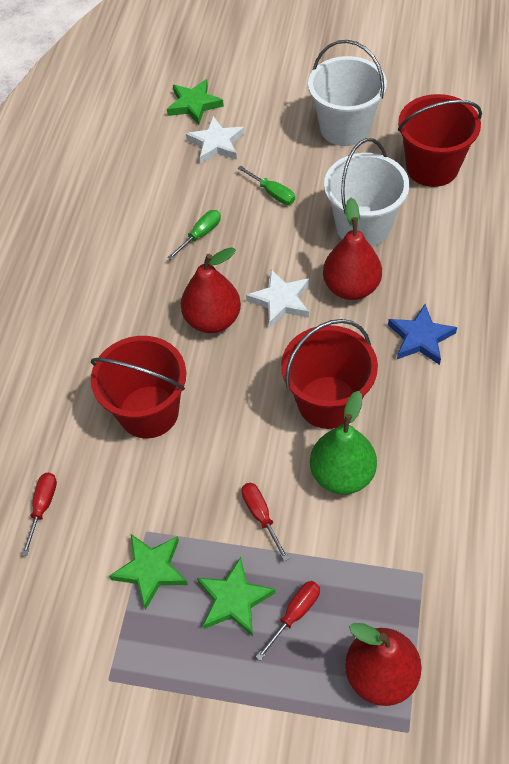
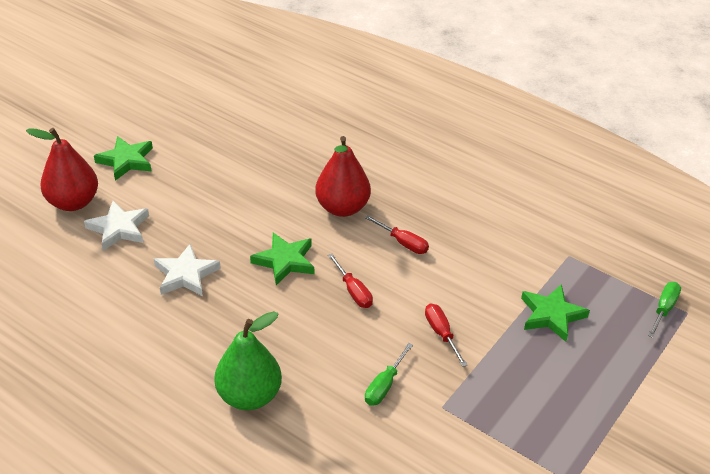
blue star: 1 -> 0
red bucket: 3 -> 0
red pear: 3 -> 2
white bucket: 2 -> 0

